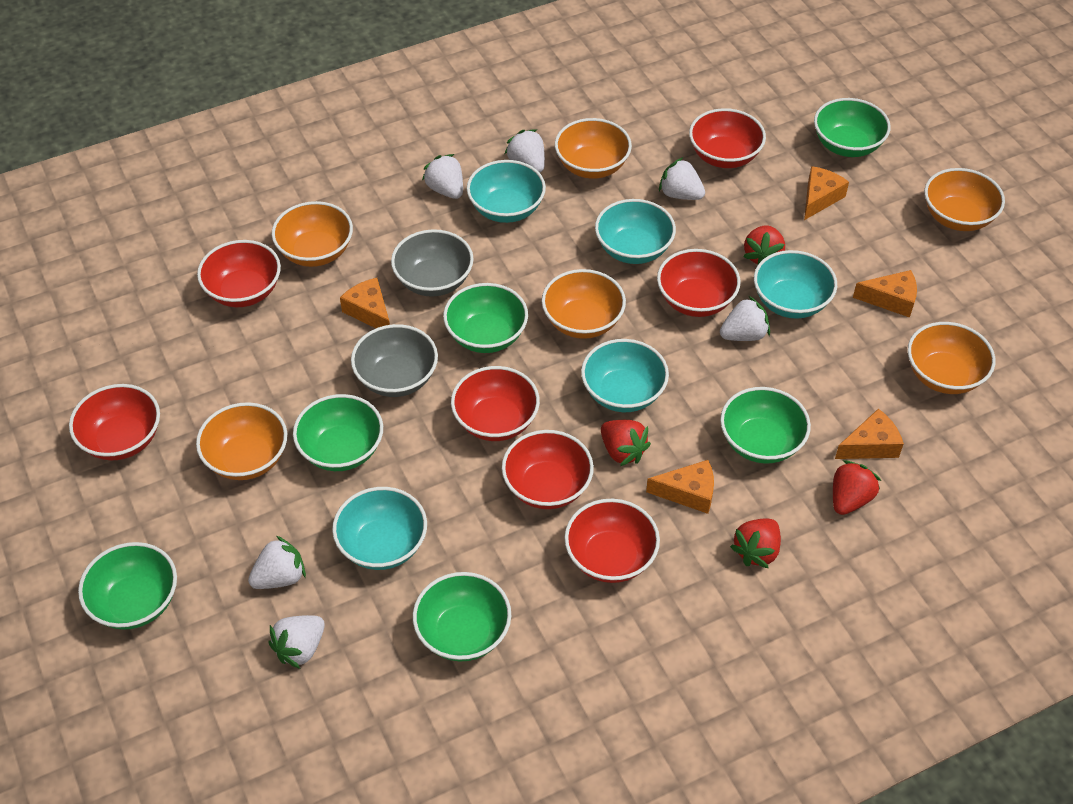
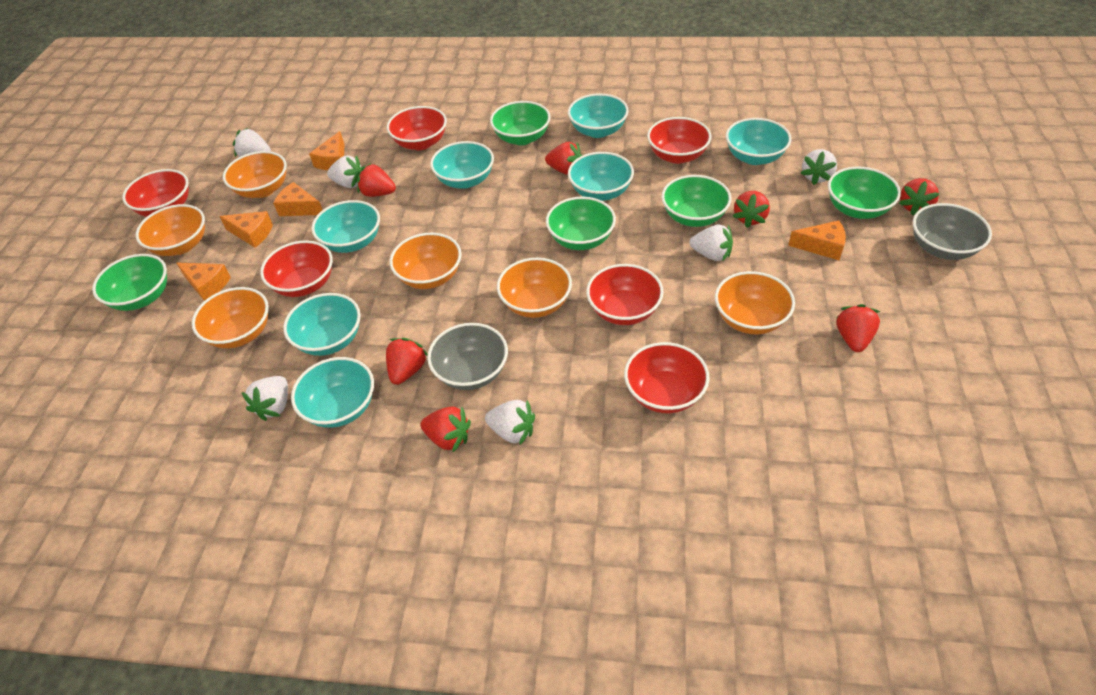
green bowl: 6 -> 5
red bowl: 7 -> 6
red strawberry: 4 -> 7
turquoise bowl: 5 -> 7

